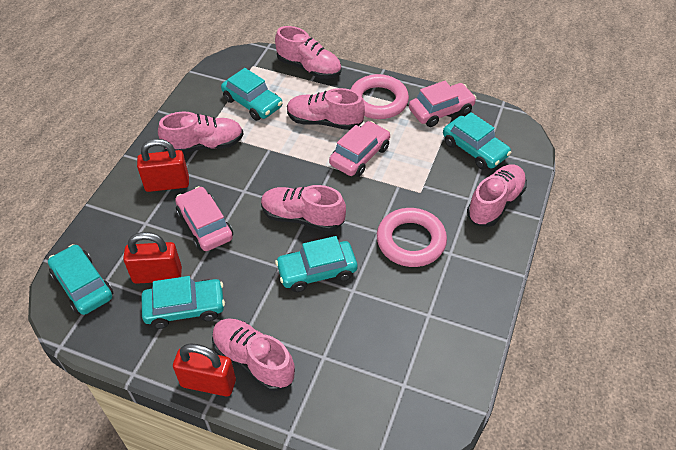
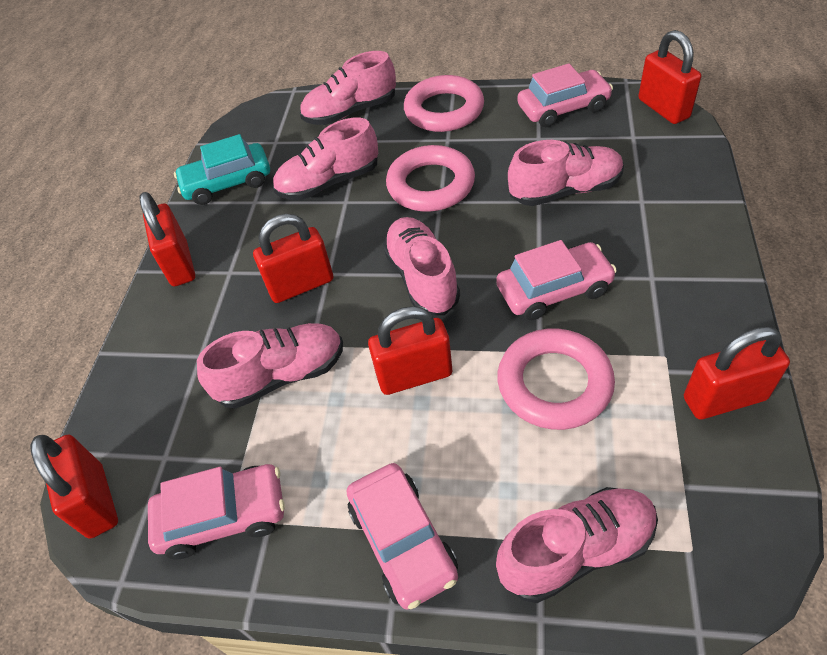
pink car: 3 -> 4
pink ring: 2 -> 3
red padlock: 3 -> 6
turquoise car: 5 -> 1

